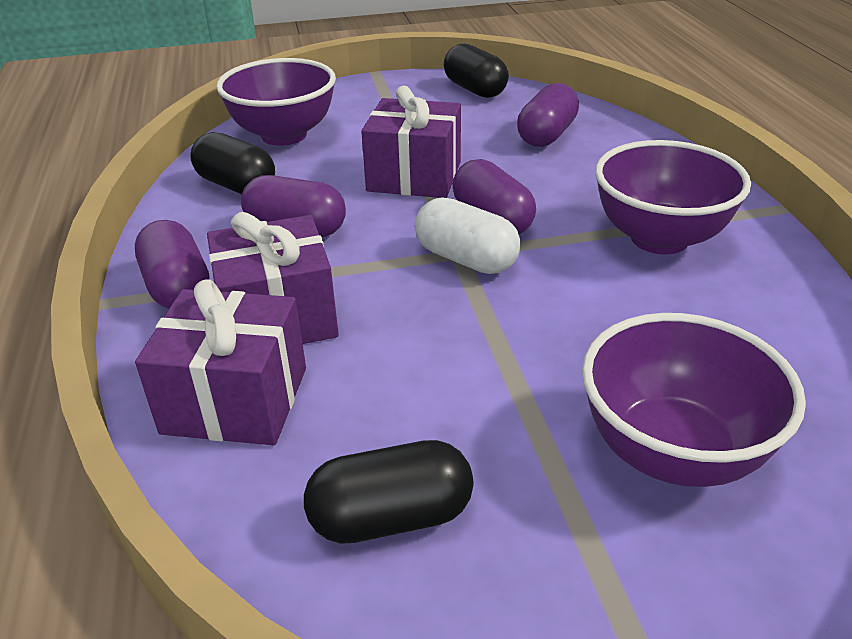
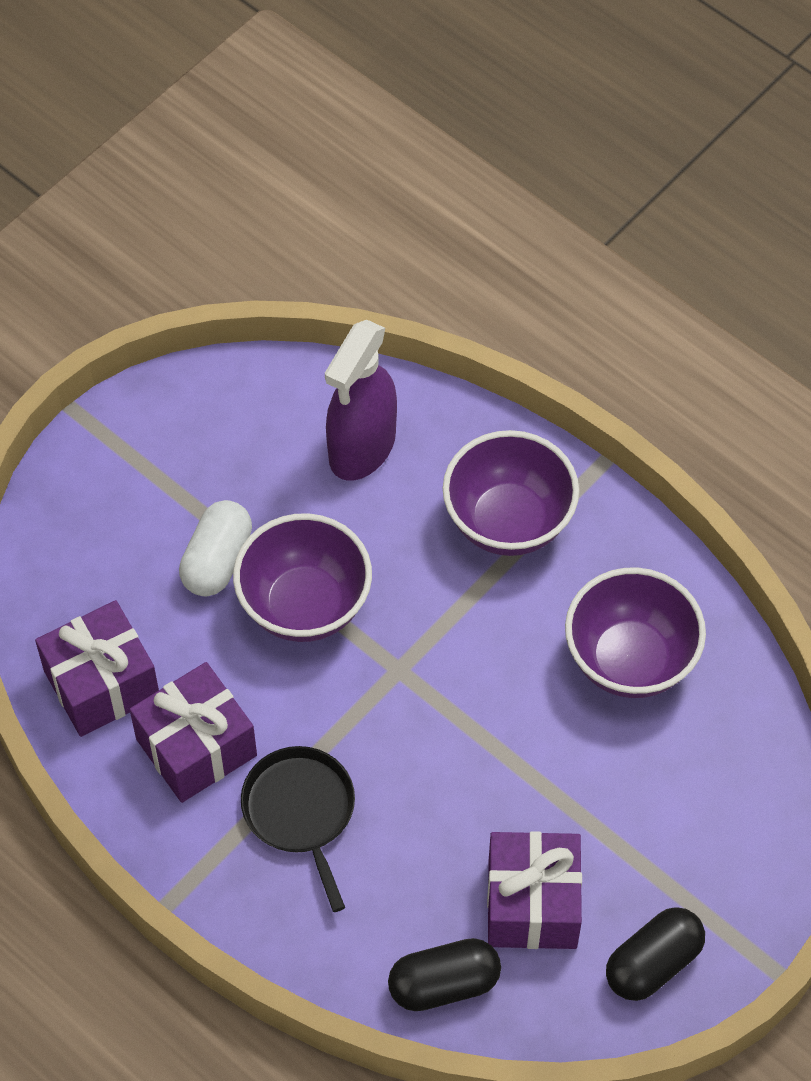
black capsule: 3 -> 2
black pan: 0 -> 1
purple capsule: 4 -> 0
purple spray bottle: 0 -> 1

